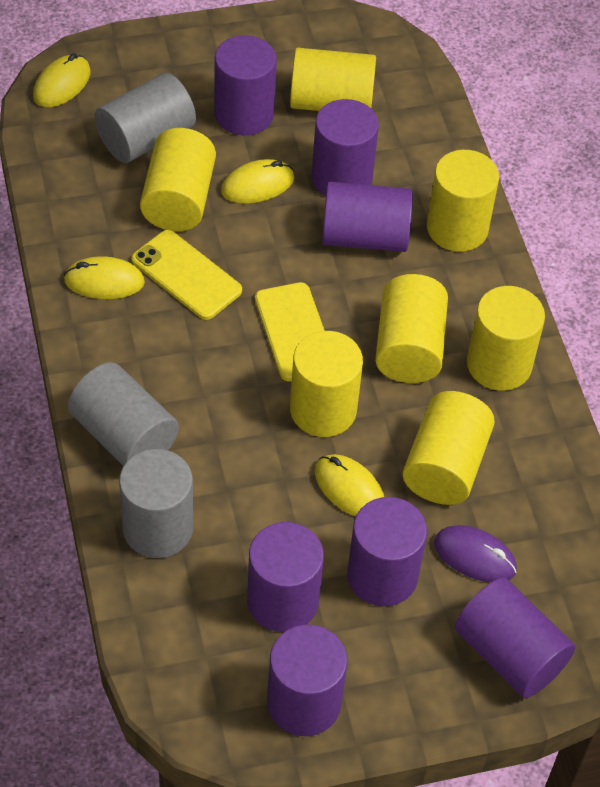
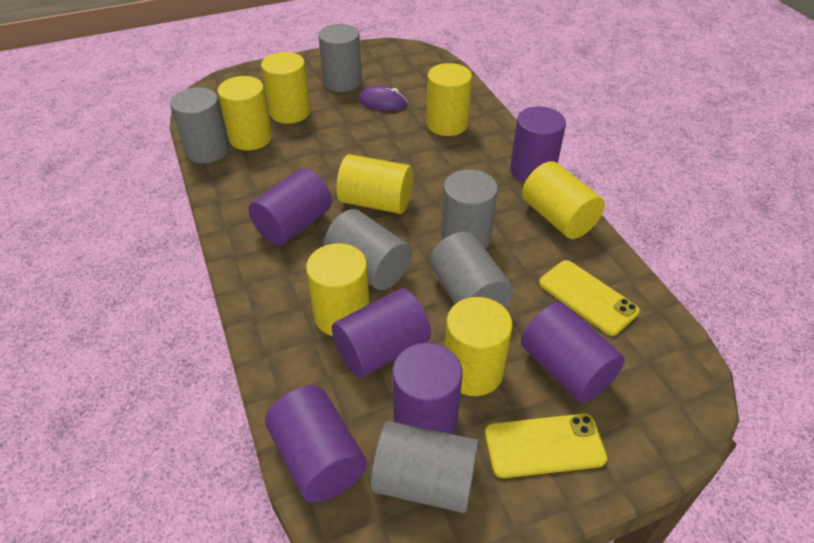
grey cylinder: 3 -> 6
purple cylinder: 7 -> 6
yellow mouse: 4 -> 0

